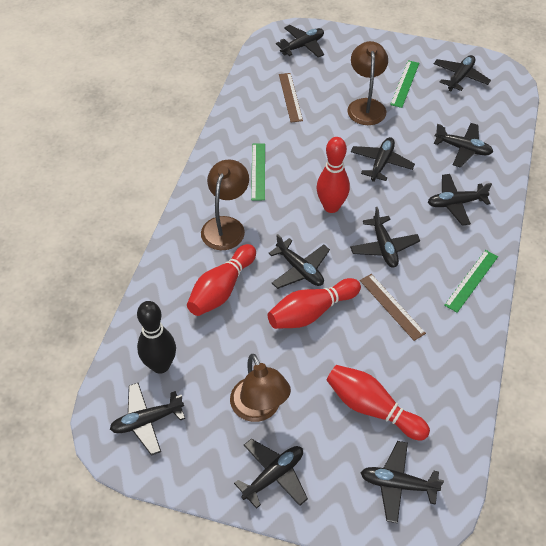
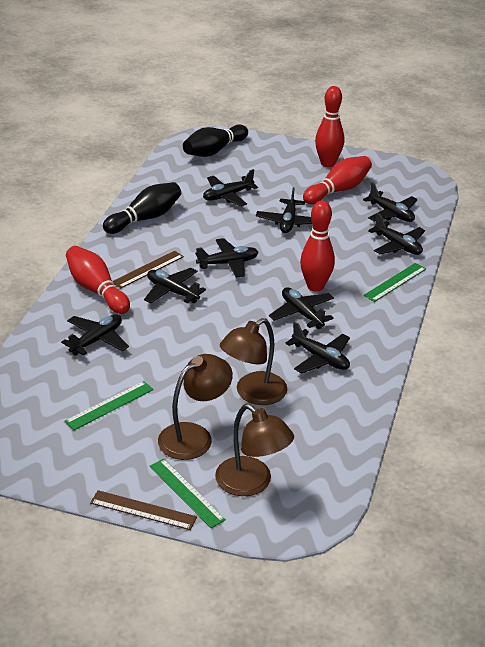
black bowling pin: 1 -> 2
black plane: 10 -> 9

